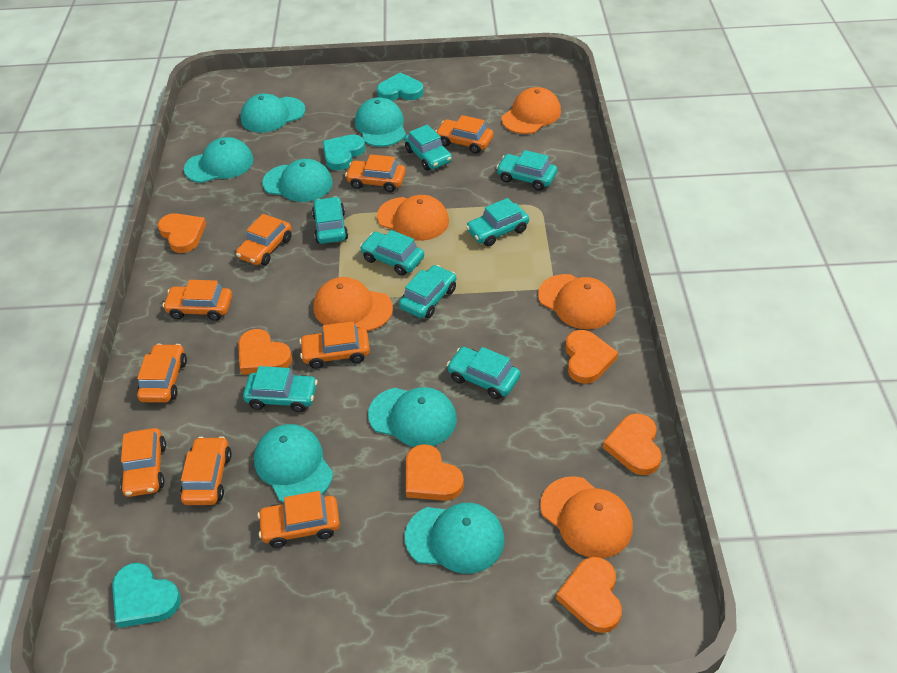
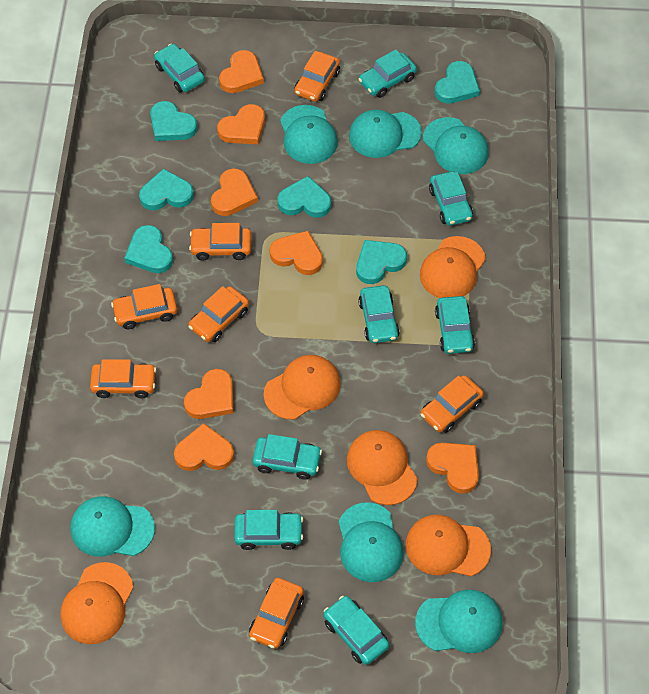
orange car: 9 -> 7
orange heart: 6 -> 7
turquoise cap: 7 -> 6
turquoise heart: 3 -> 6

